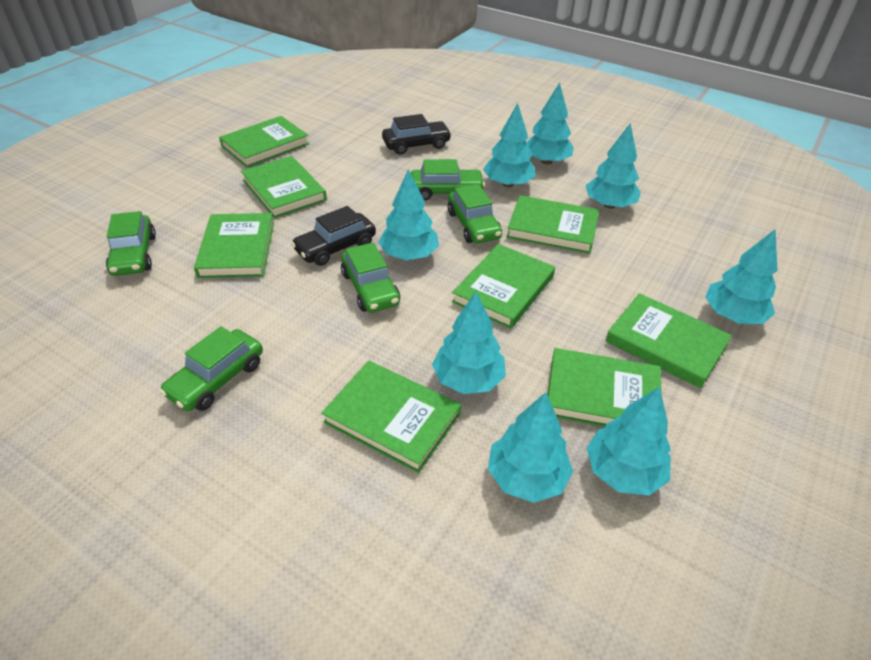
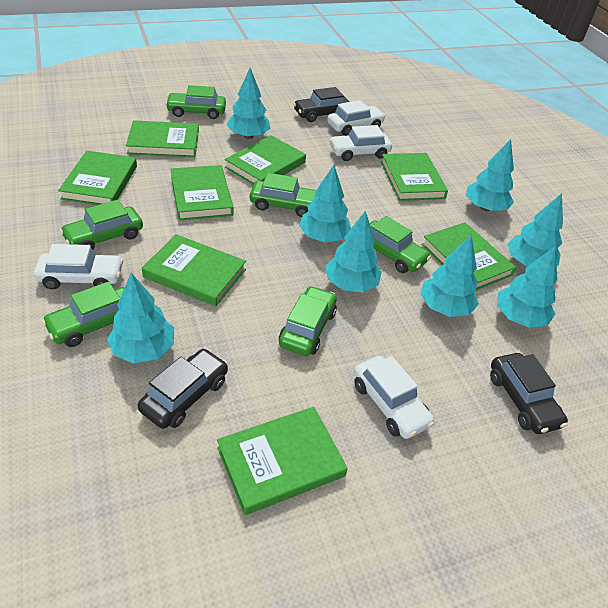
black car: 2 -> 3
green car: 5 -> 6
white car: 0 -> 4

